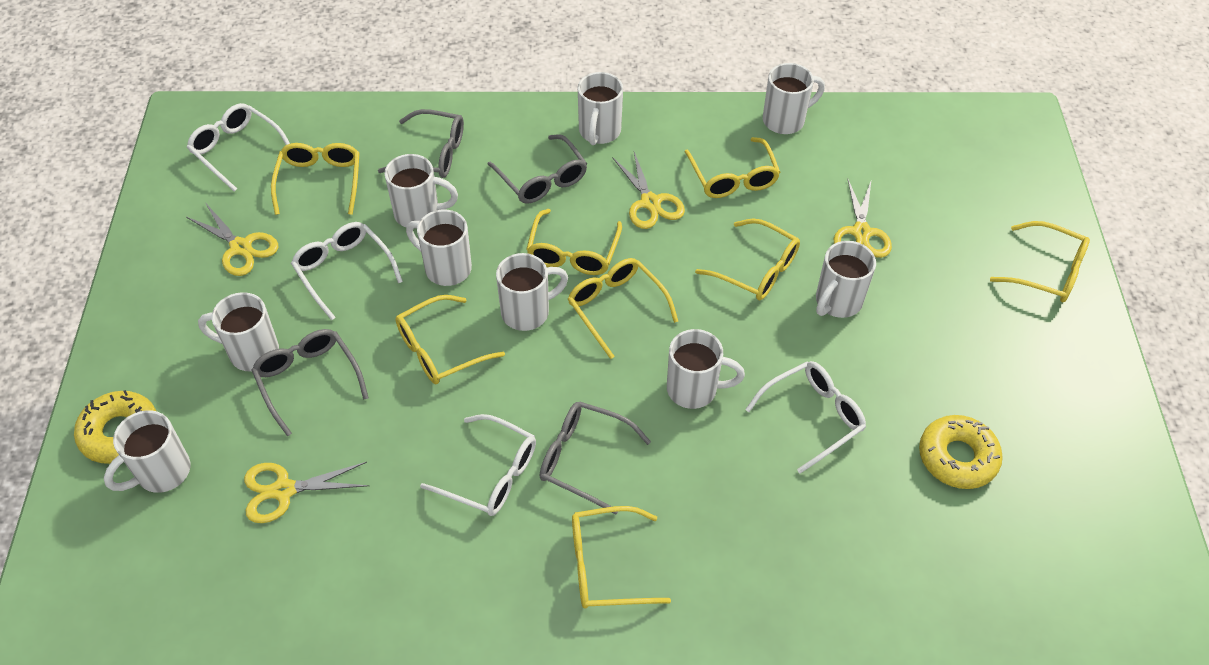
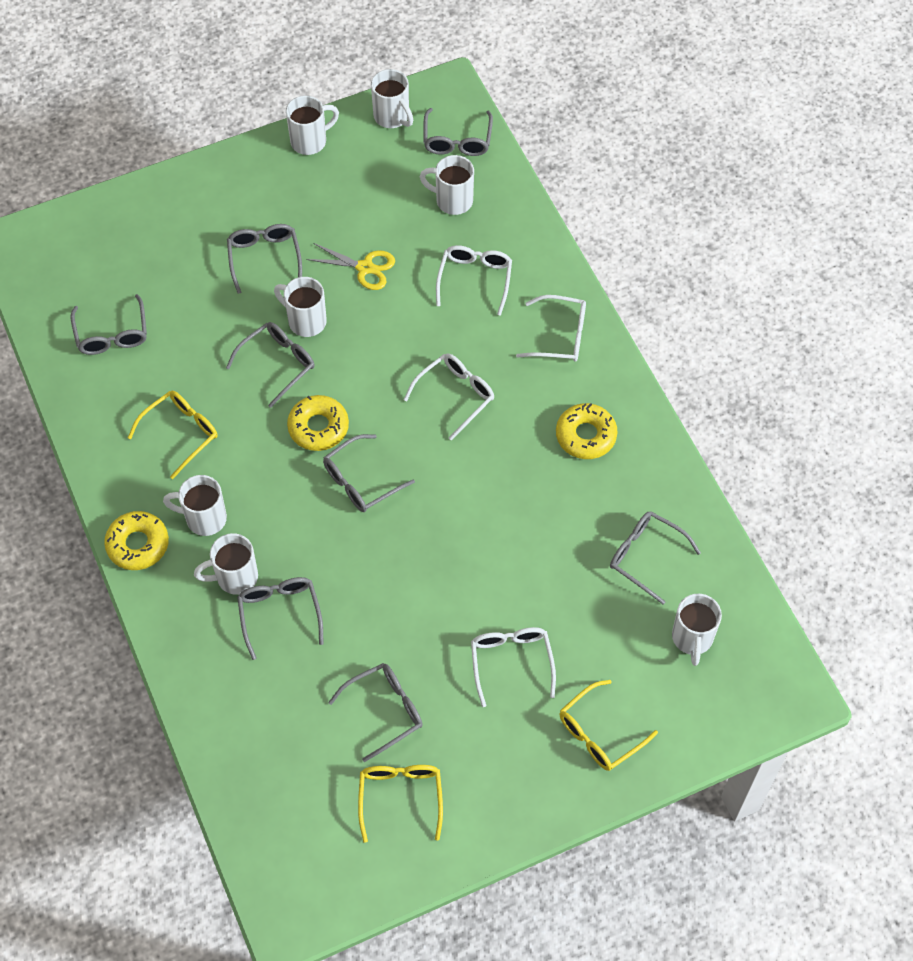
grey glasses: 4 -> 8
white mug: 9 -> 7
yellow donut: 2 -> 3
yellow glasses: 8 -> 3
yellow scissors: 4 -> 1

